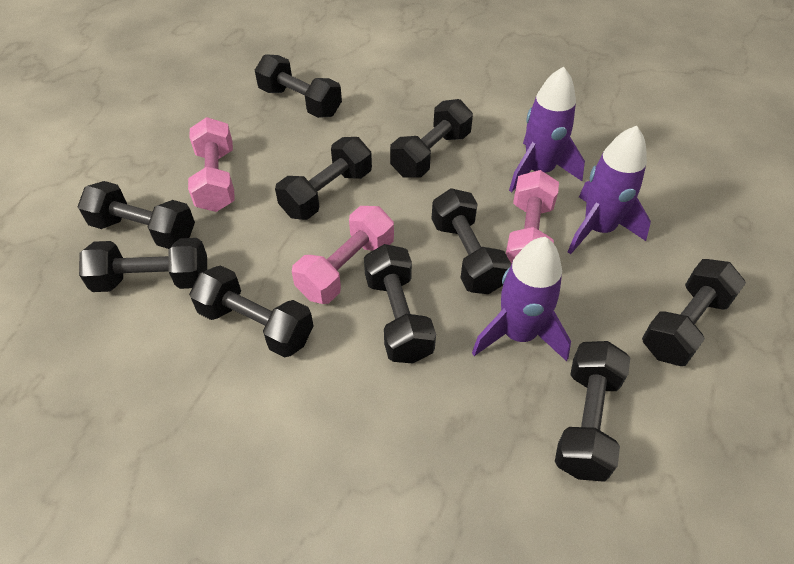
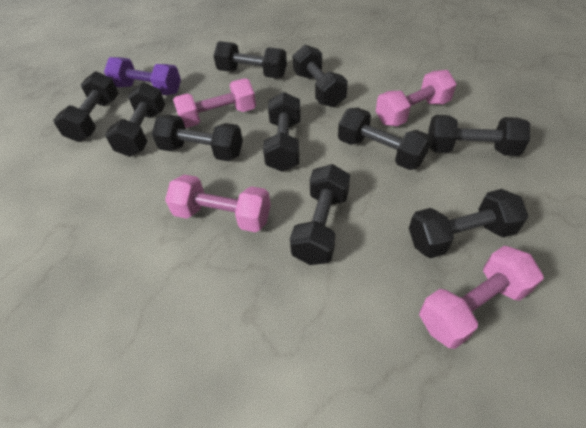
pink dumbbell: 3 -> 4
purple dumbbell: 0 -> 1
purple rocket: 3 -> 0

